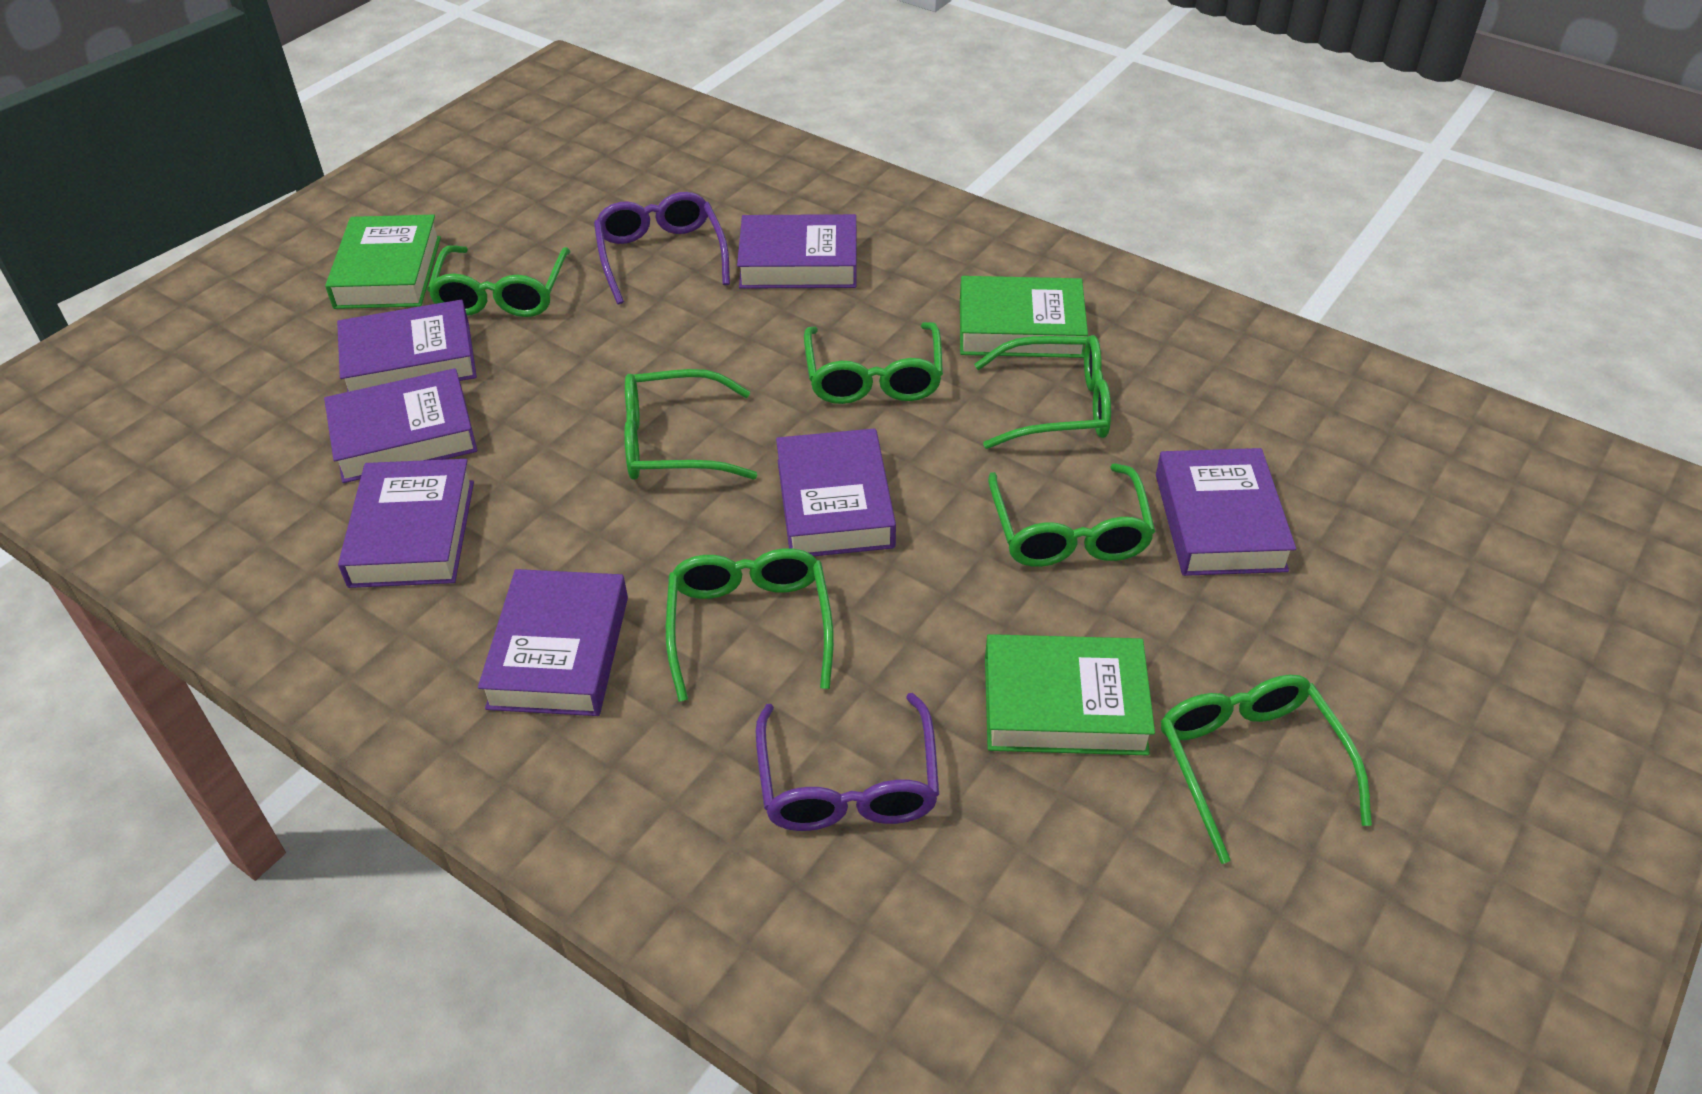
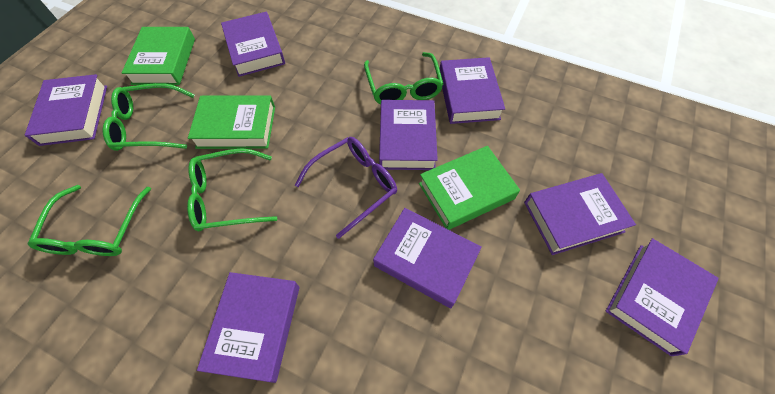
green glasses: 7 -> 4
purple book: 7 -> 8
purple glasses: 2 -> 1

